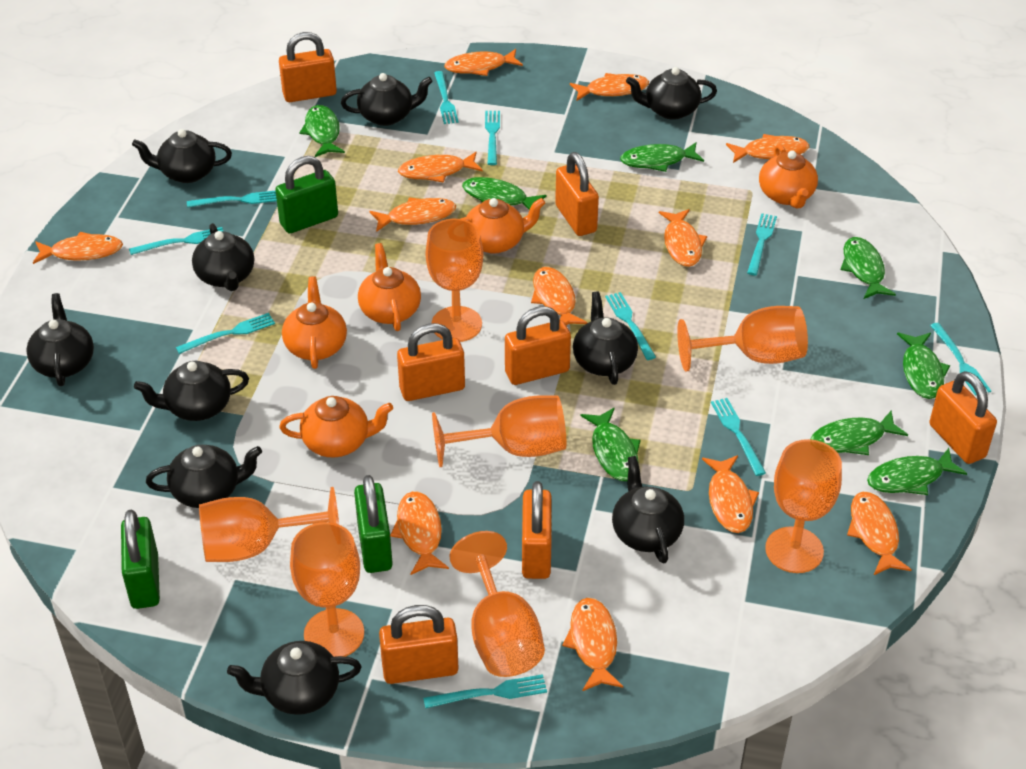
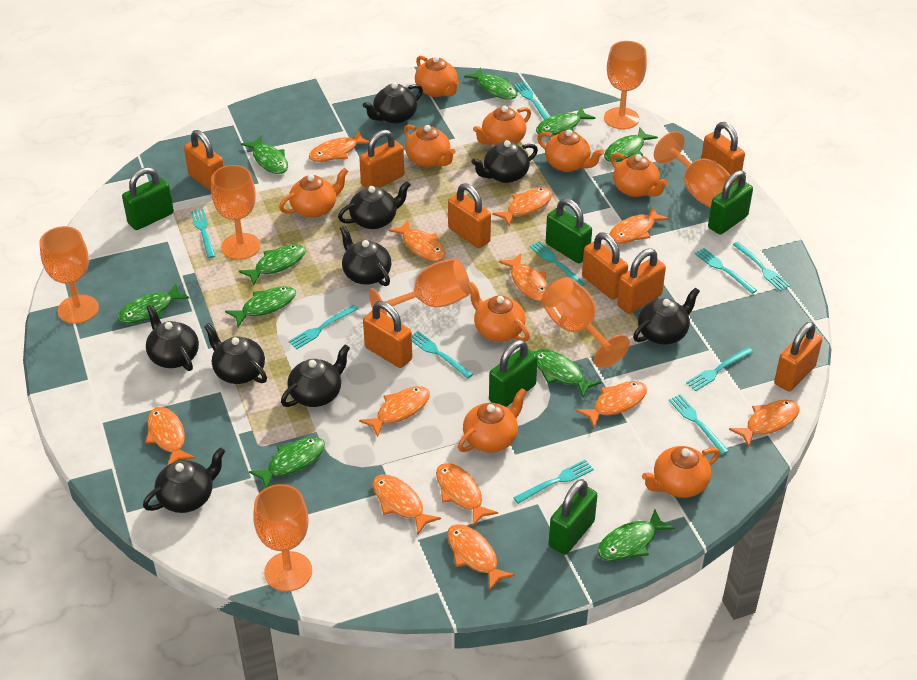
black teapot: 10 -> 9
green fish: 8 -> 10
green padlock: 3 -> 5
orange padlock: 7 -> 8
orange teapot: 5 -> 9

